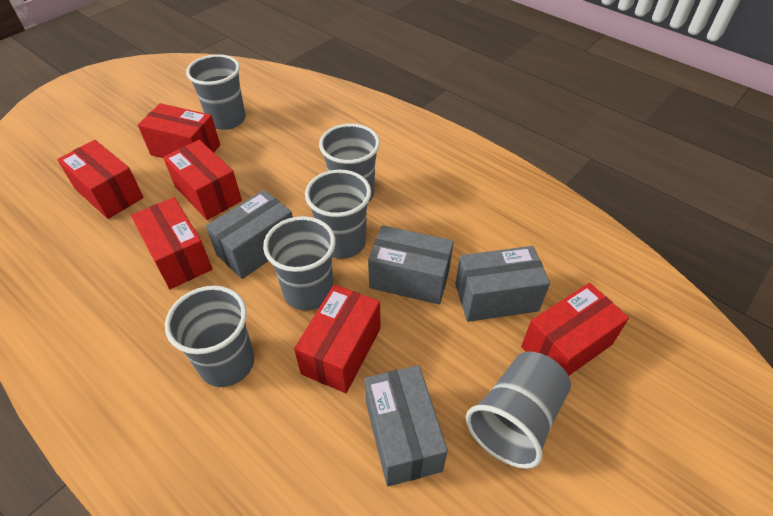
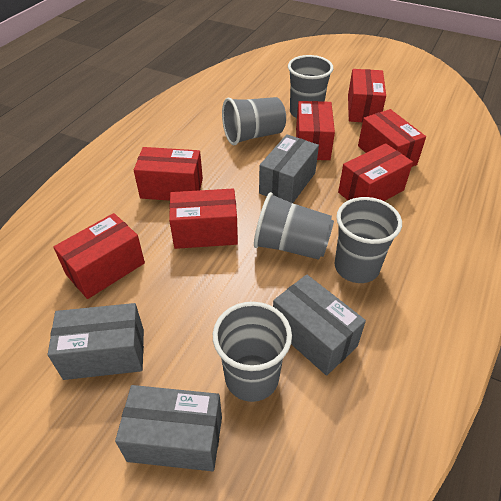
grey cup: 6 -> 5
red box: 6 -> 7

